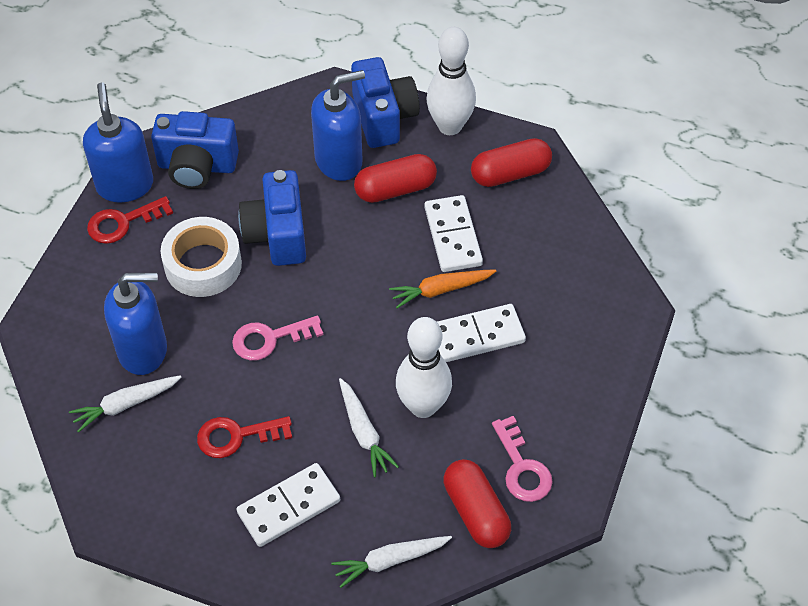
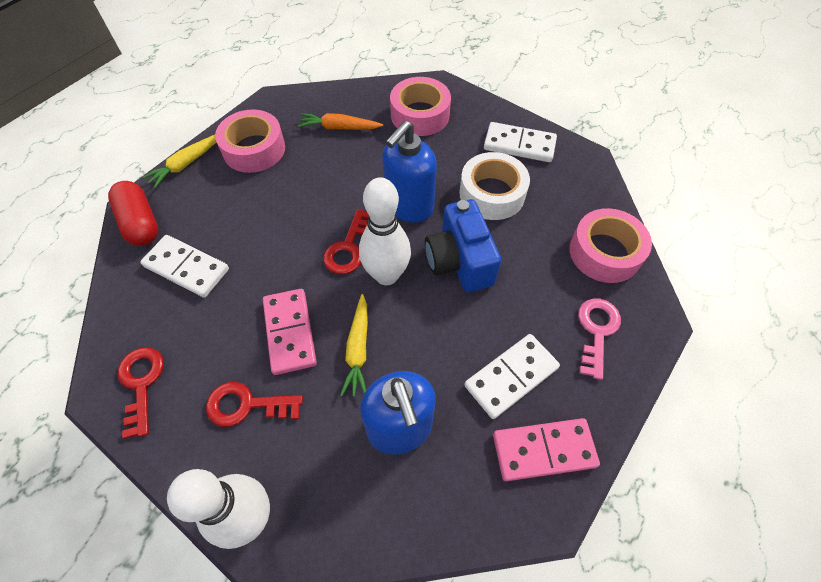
blue camera: 3 -> 1
blue soap dispenser: 3 -> 2
pink domino: 0 -> 2
pink key: 2 -> 1
pink tape: 0 -> 3
red capsule: 3 -> 1
red key: 2 -> 3
white carrot: 3 -> 0
yellow carrot: 0 -> 2

